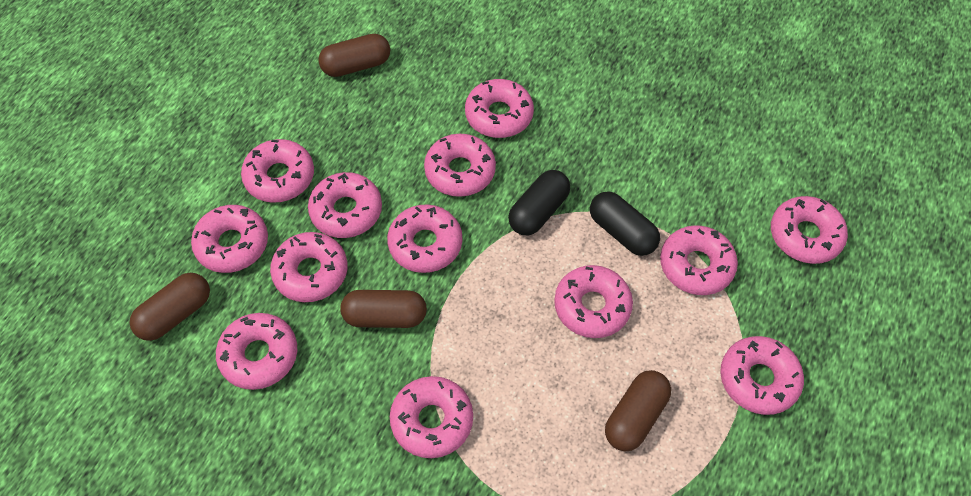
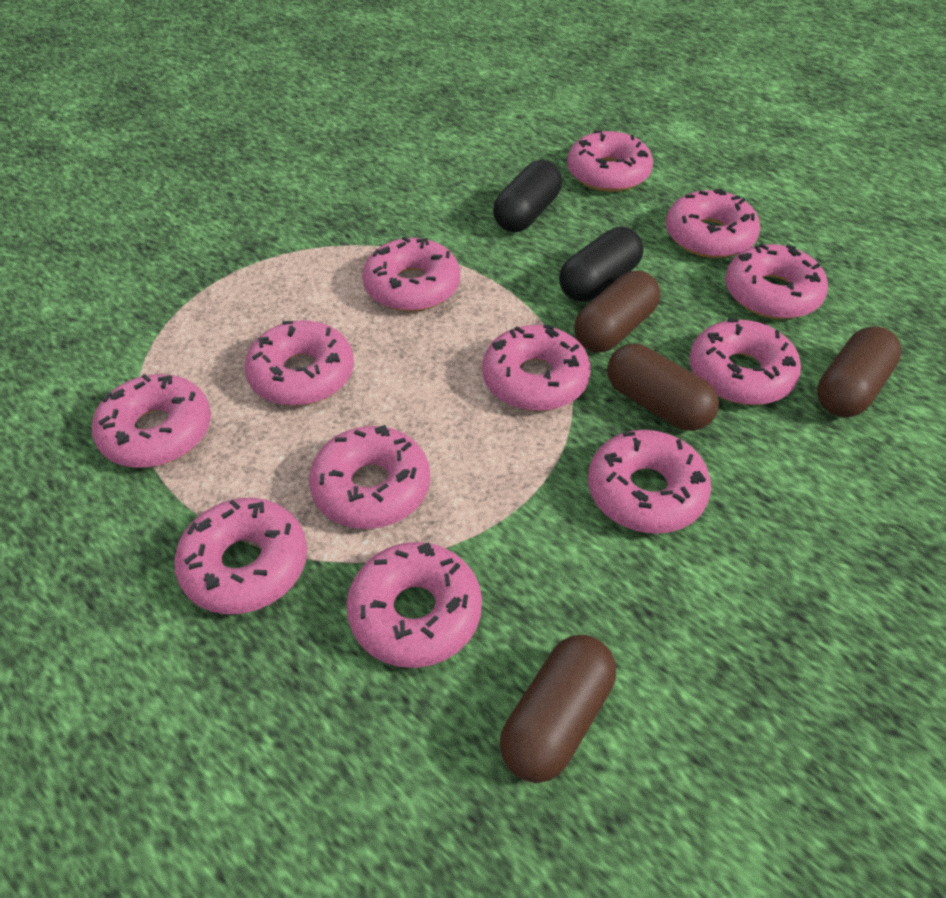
pink donut: 13 -> 12

